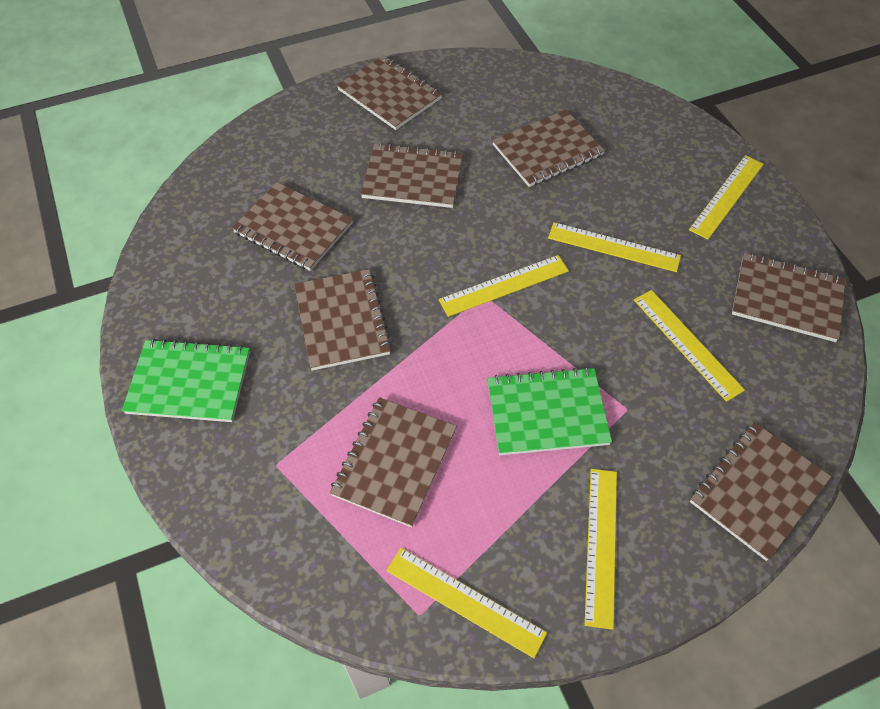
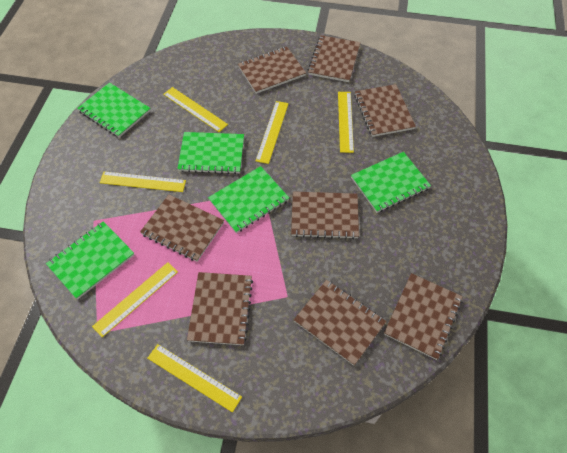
green notebook: 2 -> 5

